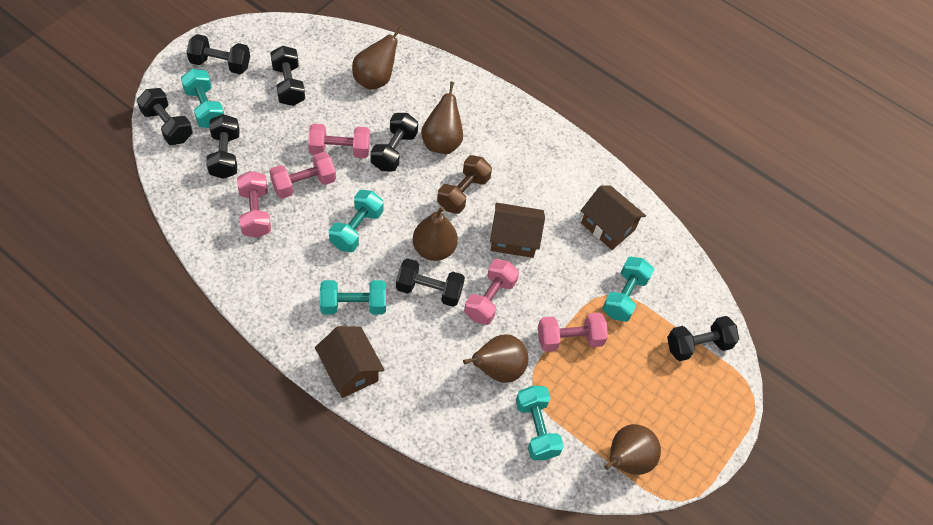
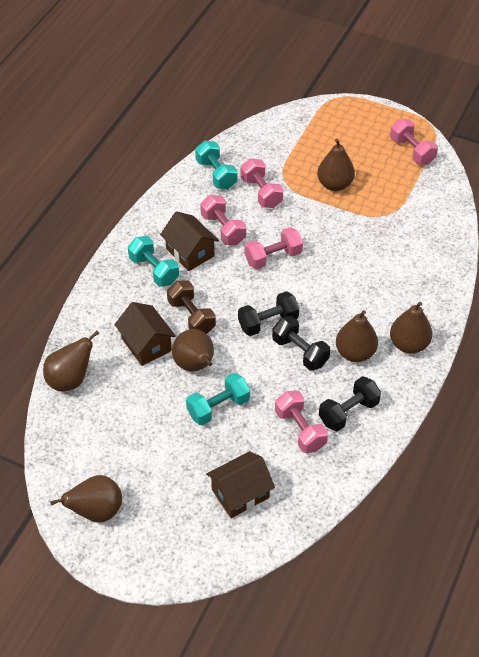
black dumbbell: 7 -> 3
brown pear: 5 -> 6
turquoise dumbbell: 5 -> 3

